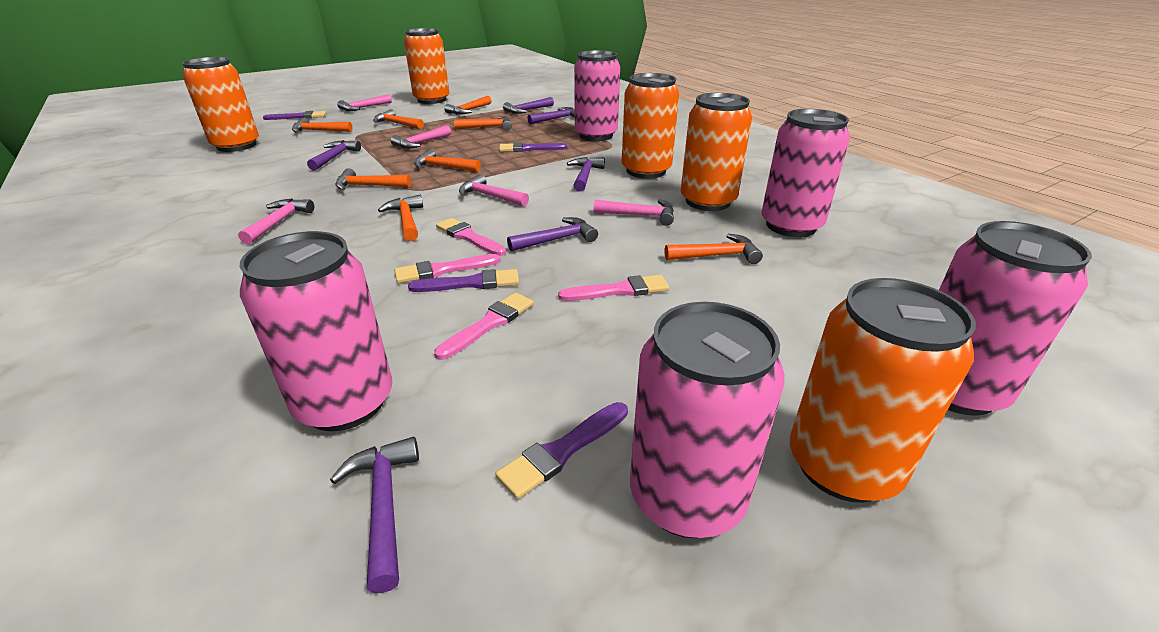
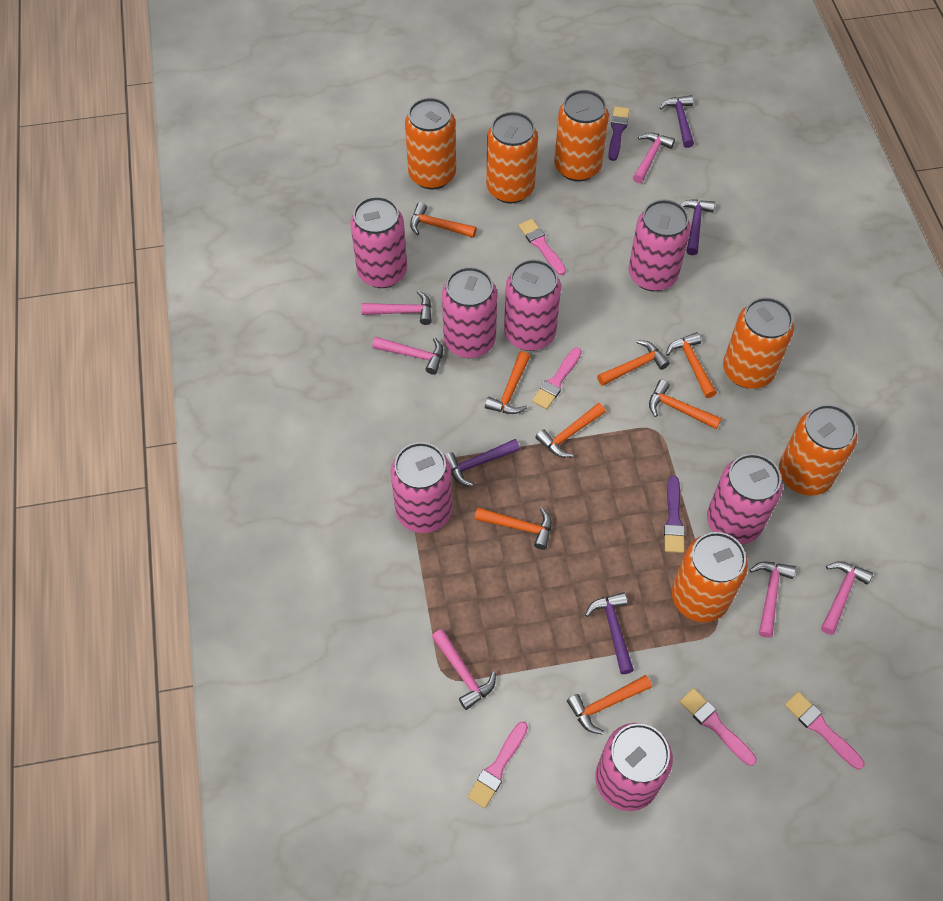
orange can: 5 -> 6
pink brush: 4 -> 5
pink can: 5 -> 7
pink hammer: 5 -> 6
purple brush: 4 -> 2
purple hammer: 6 -> 4

